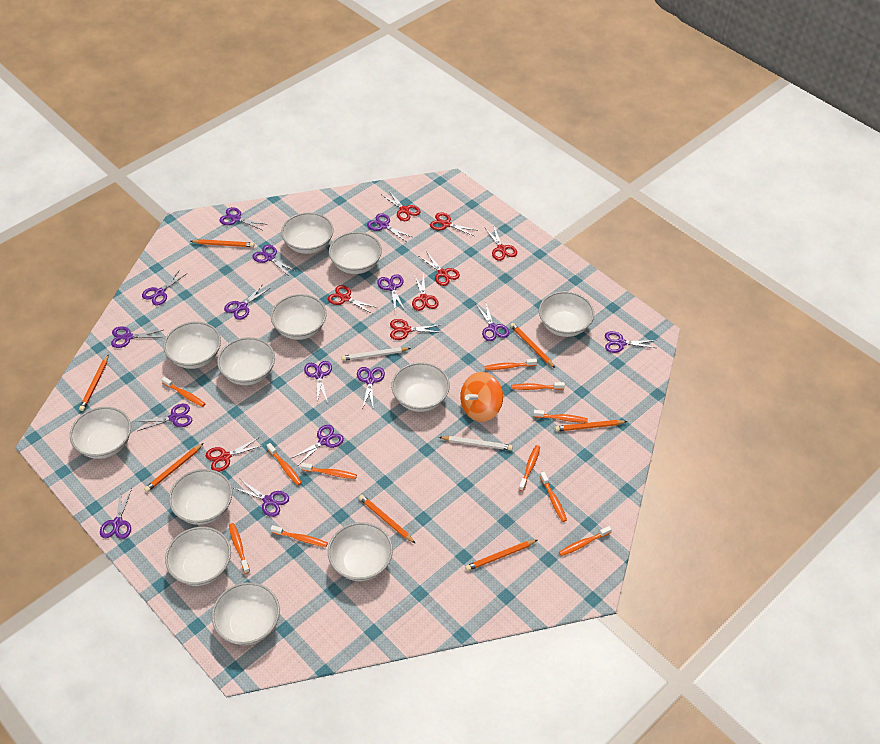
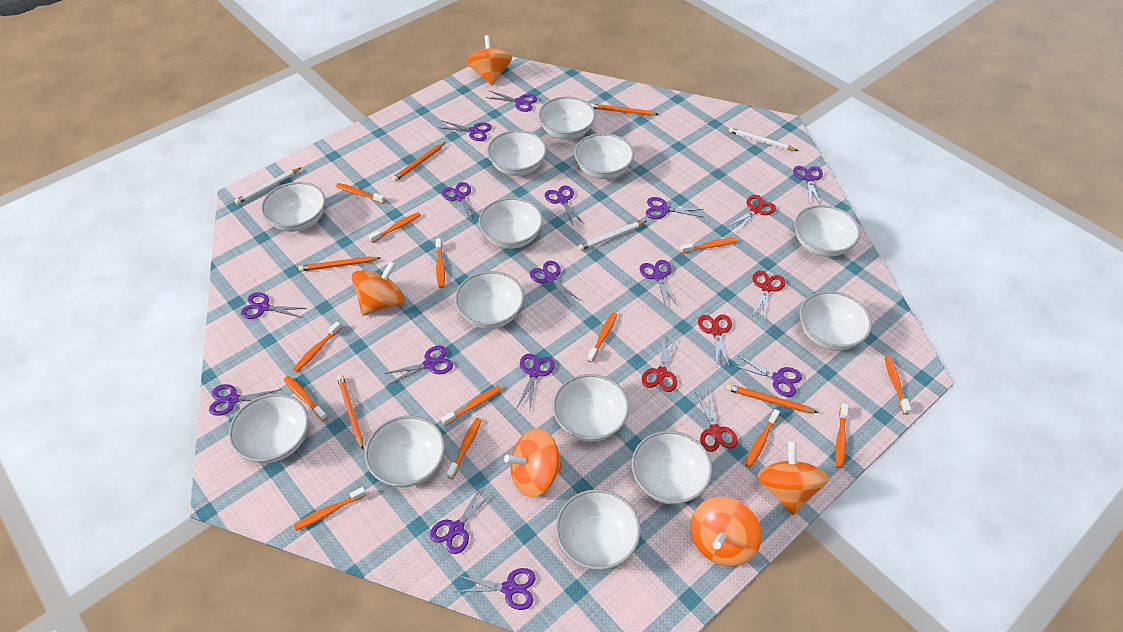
orange pencil: 7 -> 5
orange spinning top: 1 -> 5
orange toothbrush: 11 -> 13
red scissors: 8 -> 5
white bowl: 12 -> 13
white pencil: 2 -> 3

